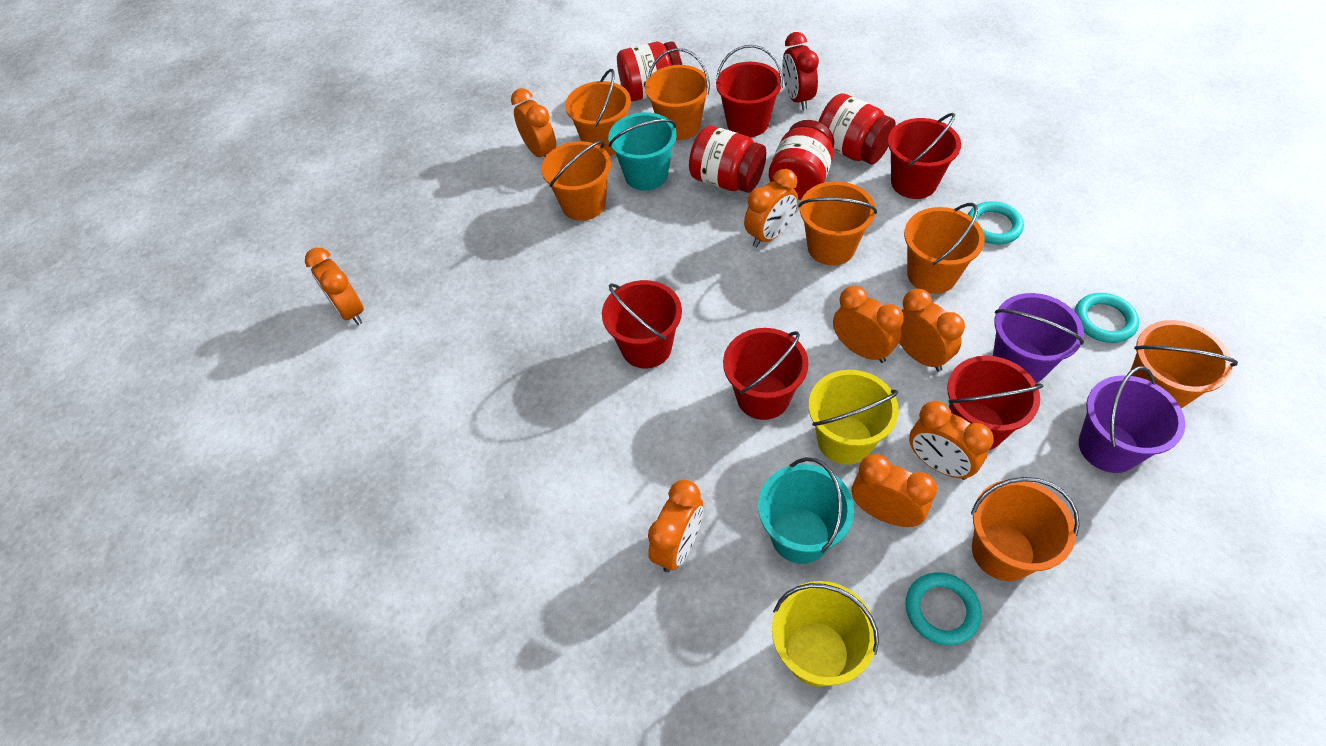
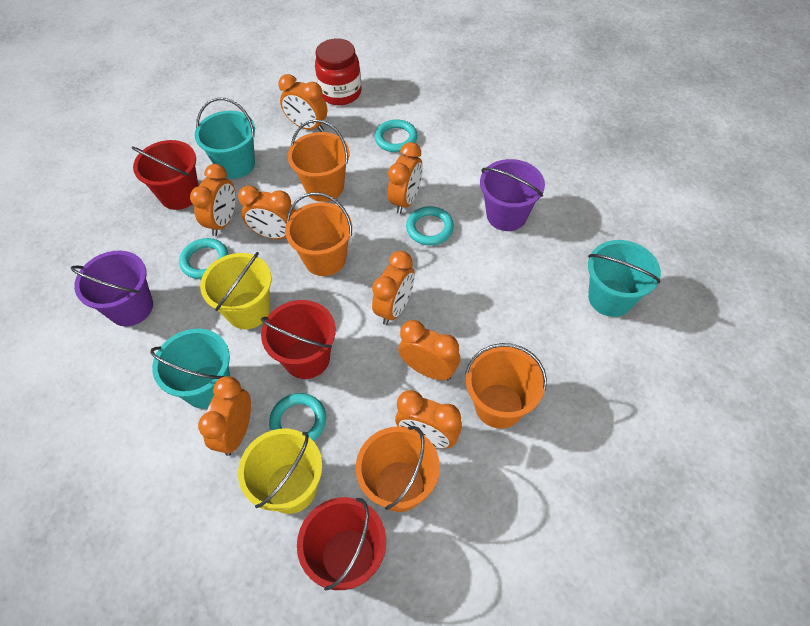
orange bucket: 7 -> 4
red bucket: 5 -> 3
red clock: 1 -> 0
red jar: 4 -> 1
turquoise bucket: 2 -> 3
turquoise ring: 3 -> 4

